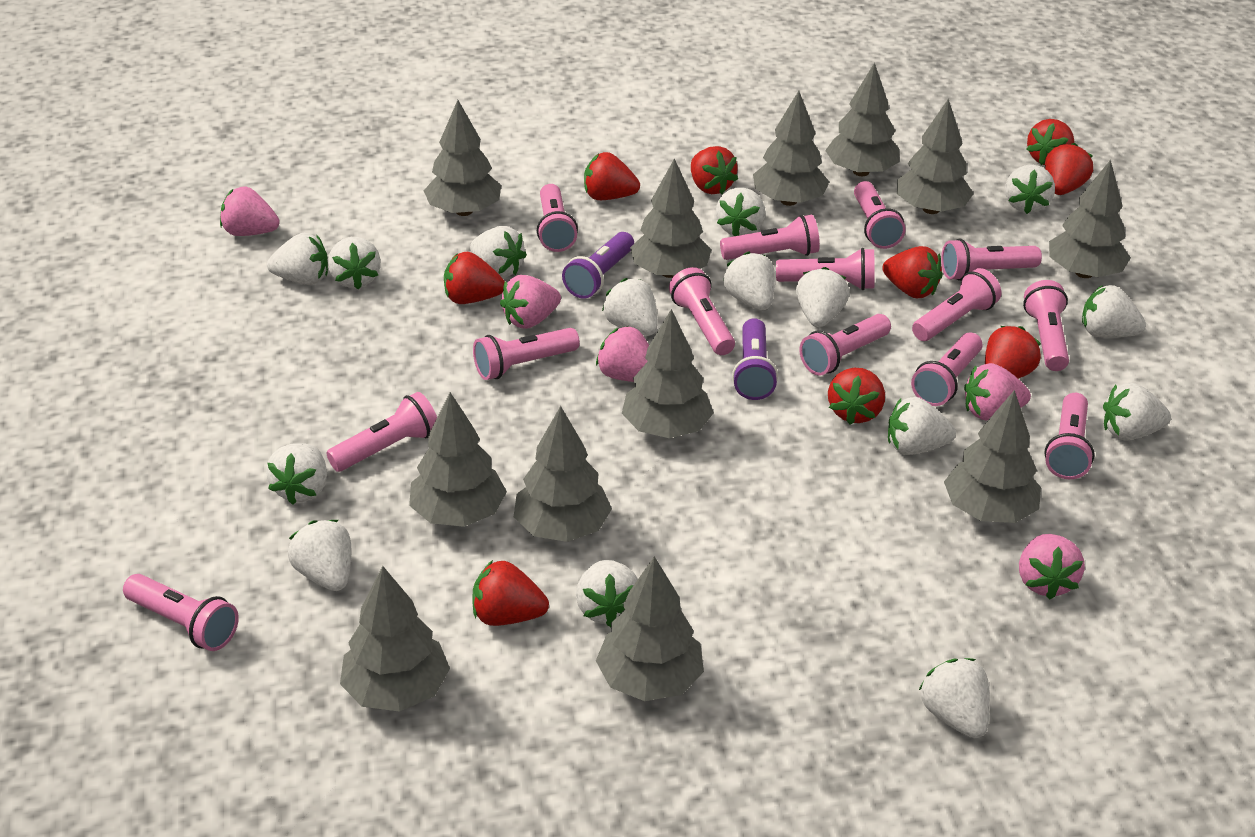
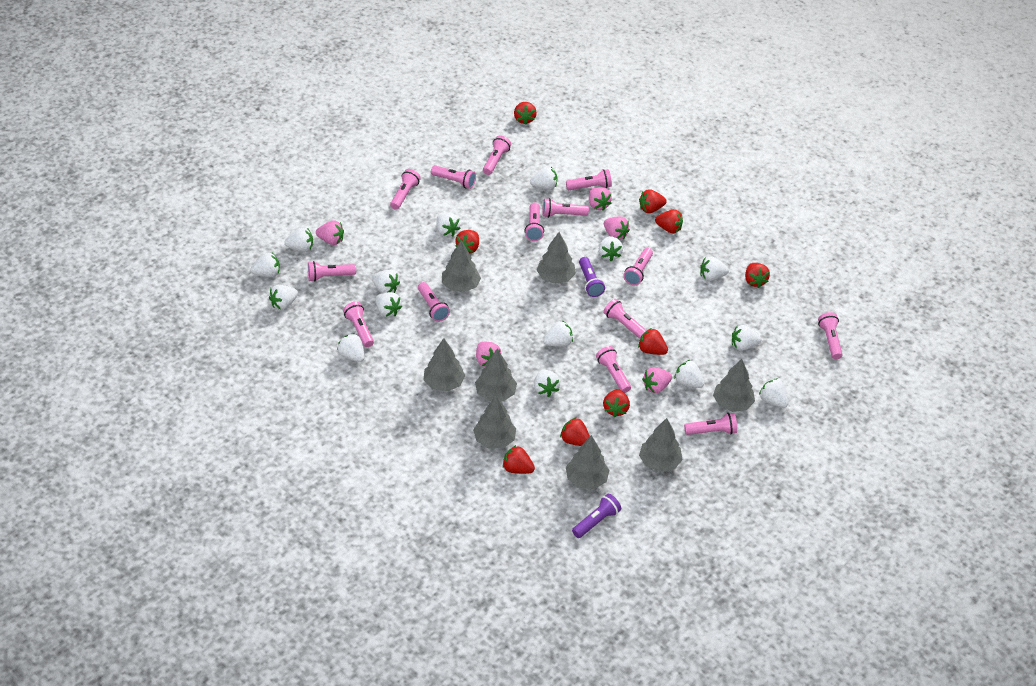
grey tree: 12 -> 8

